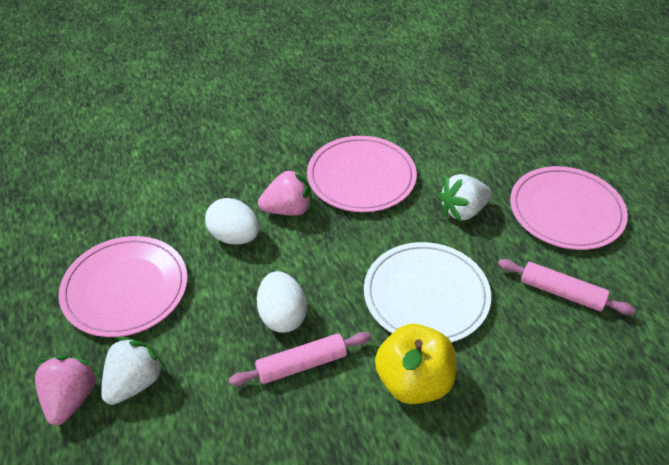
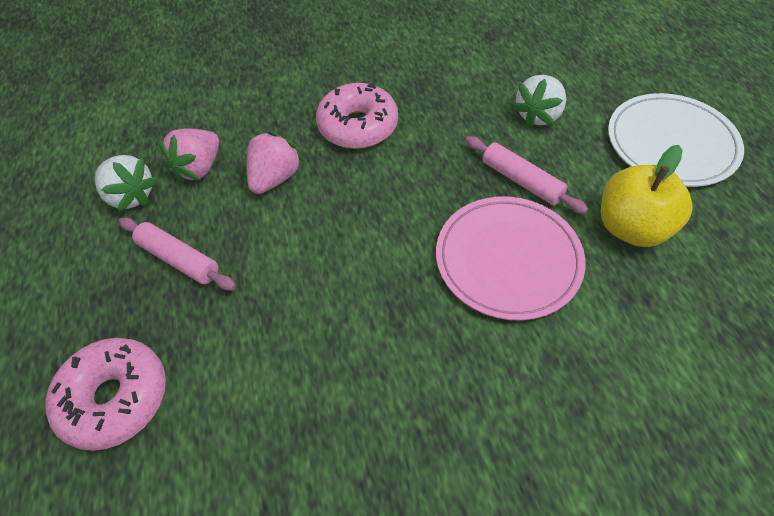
pink donut: 0 -> 2
pink plate: 3 -> 1
white egg: 2 -> 0

